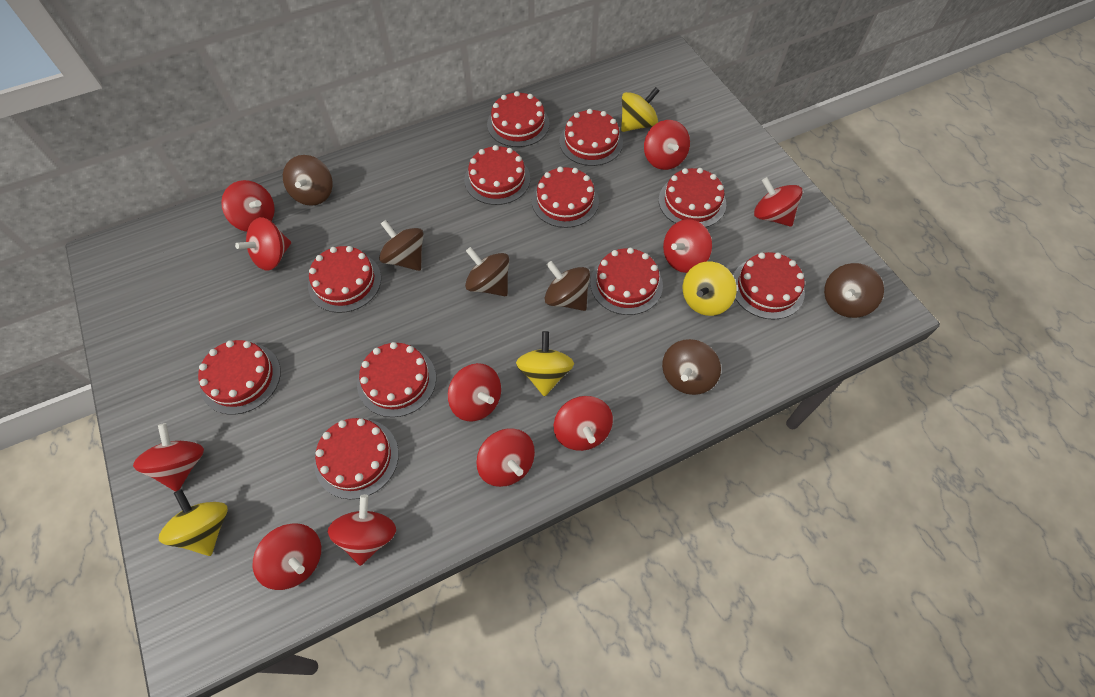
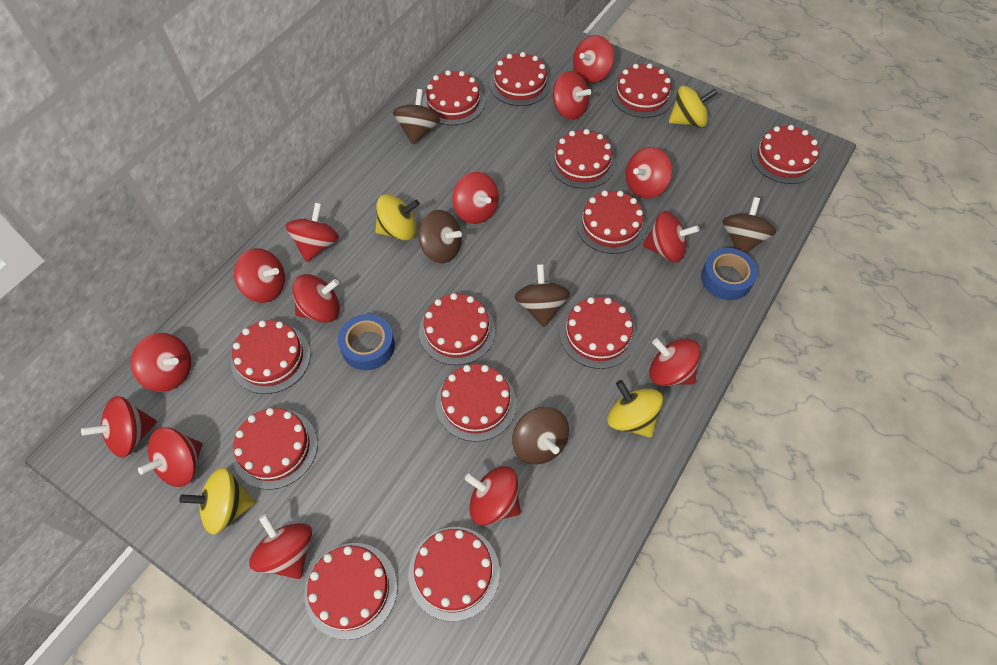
blue tape: 0 -> 2
brown spinning top: 6 -> 5
red cake: 11 -> 13
red spinning top: 11 -> 14

